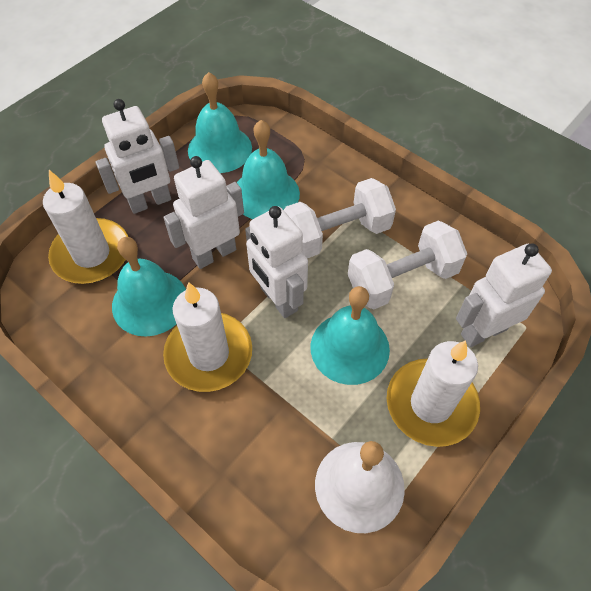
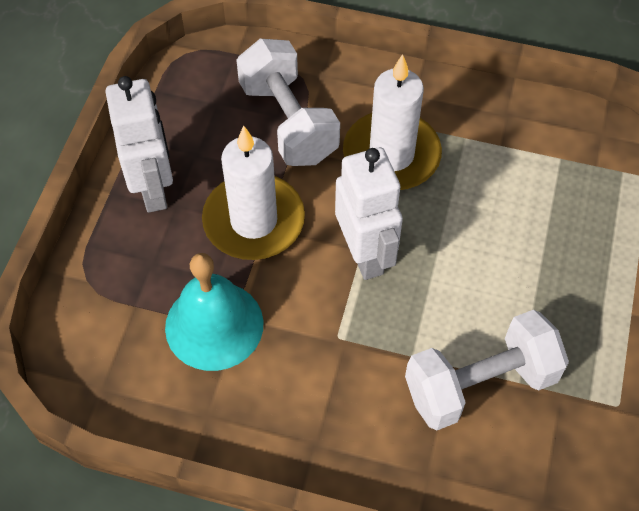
turquoise bell: 4 -> 1
white bell: 1 -> 0
white candle: 3 -> 2
white robot: 4 -> 2

